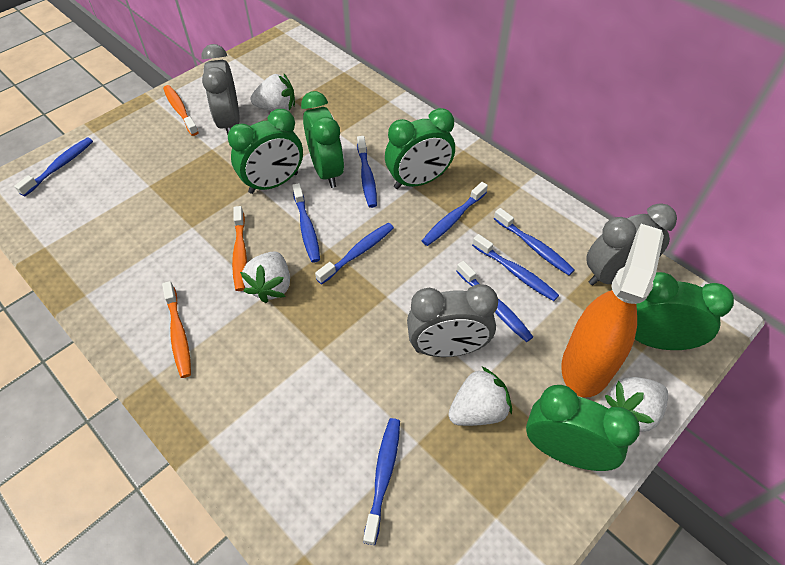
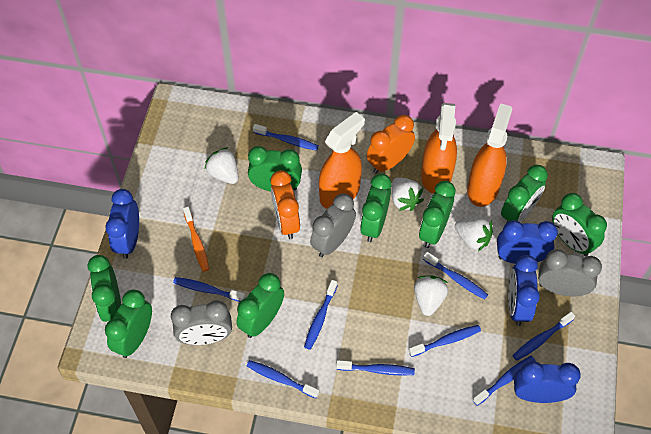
blue clock: 0 -> 4
green clock: 5 -> 8
orange clock: 0 -> 2
orange spray bottle: 1 -> 3
orange toothbrush: 3 -> 1

